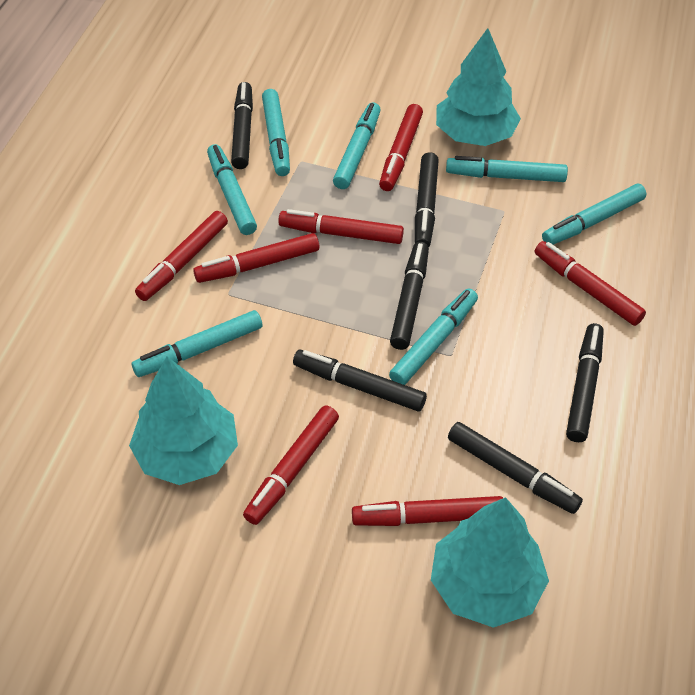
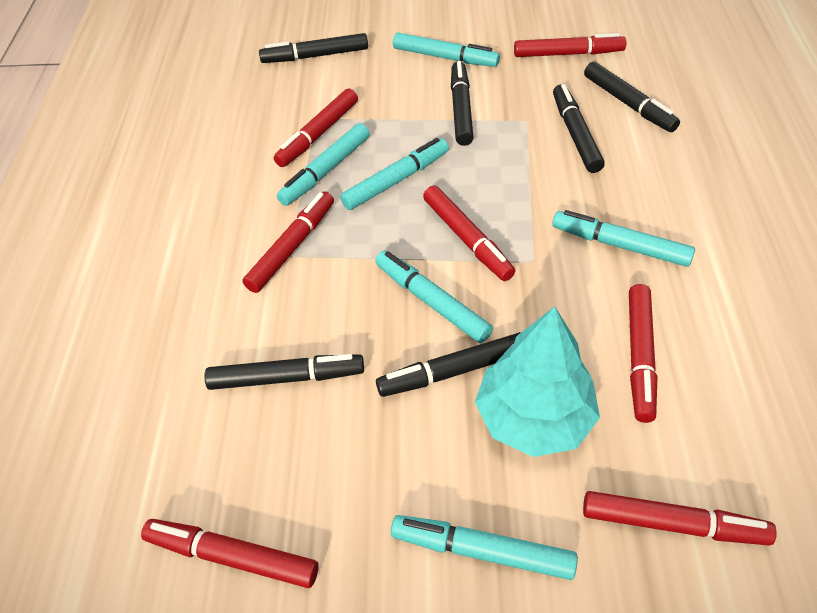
turquoise marker: 7 -> 6
turquoise tree: 3 -> 1

